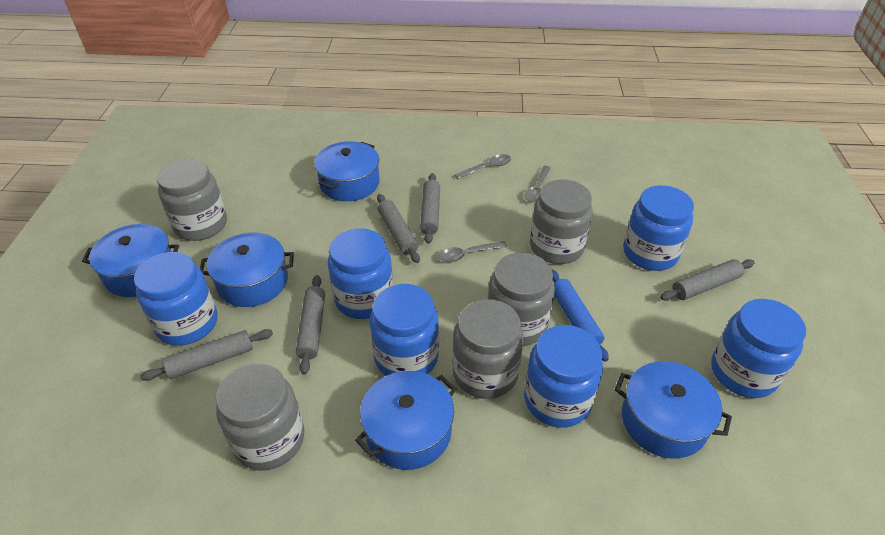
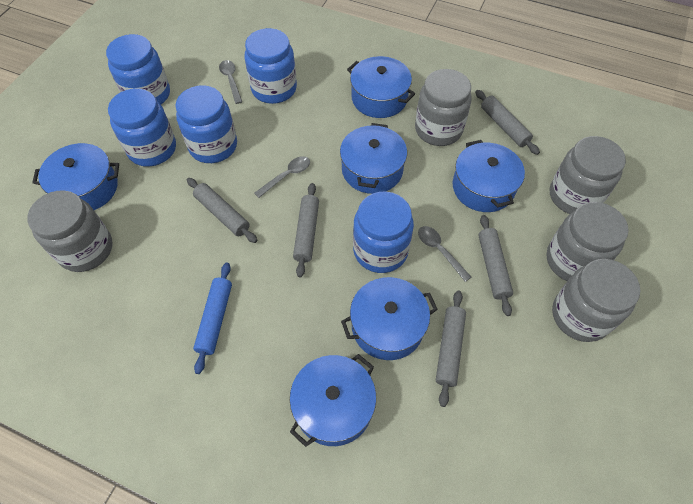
blue jar: 6 -> 5
blue pot: 5 -> 6

